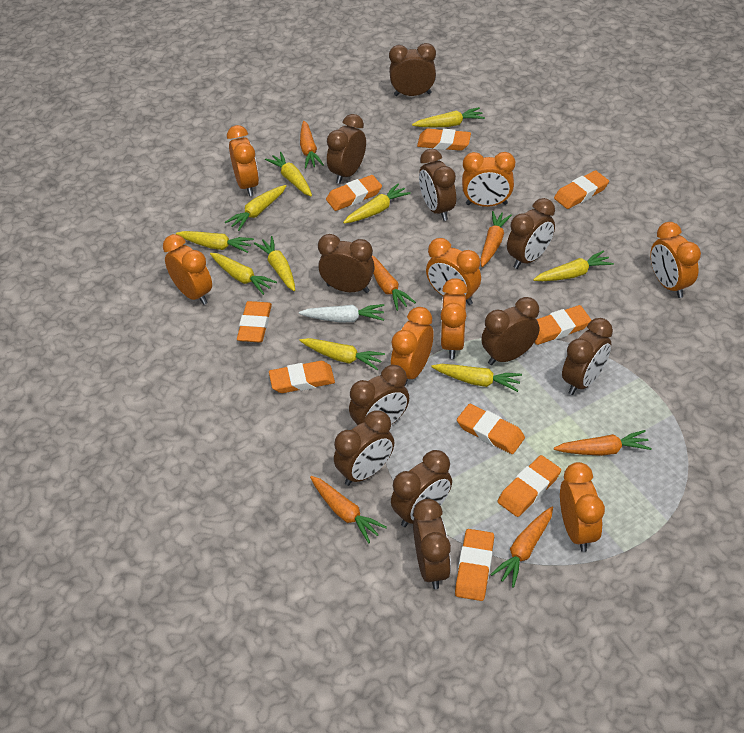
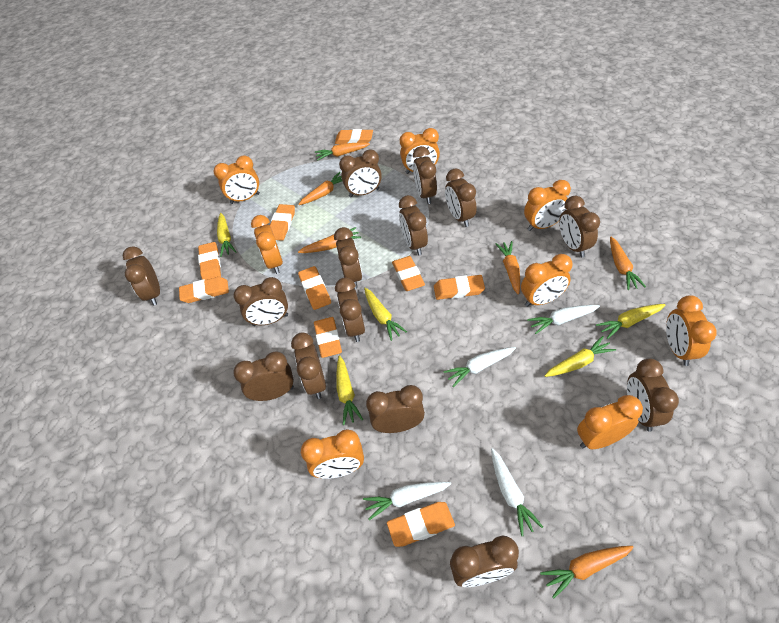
brown clock: 11 -> 14
white carrot: 1 -> 4
yellow carrot: 10 -> 5

